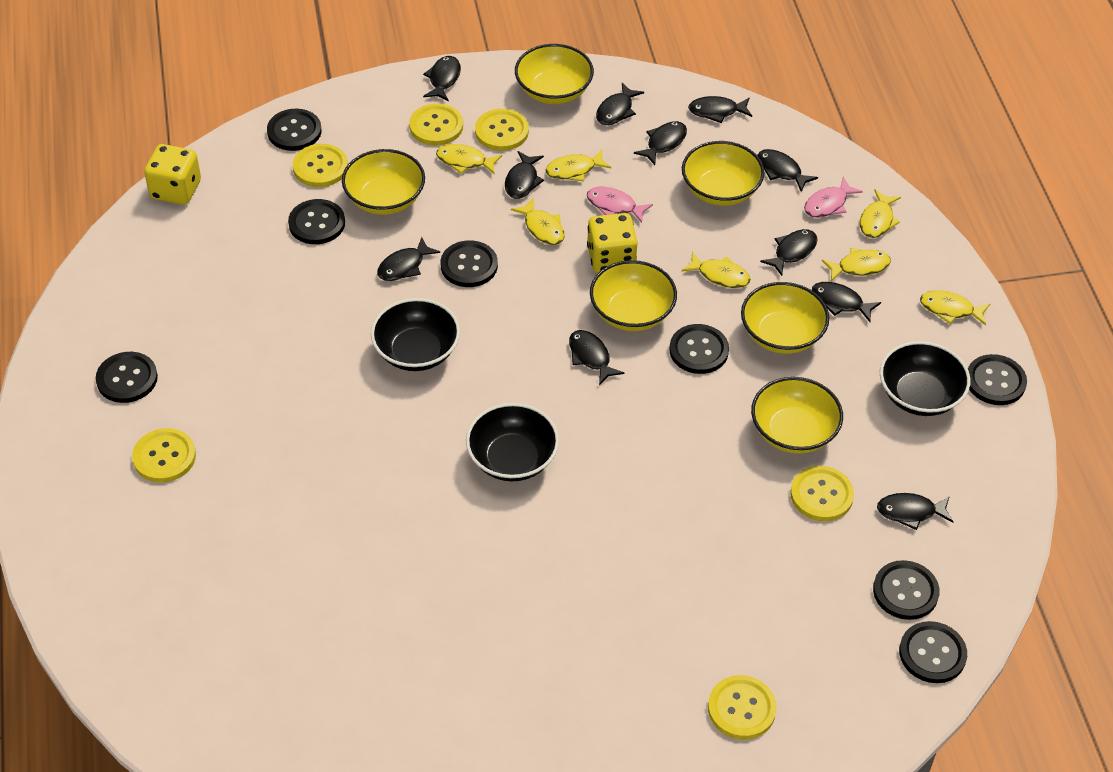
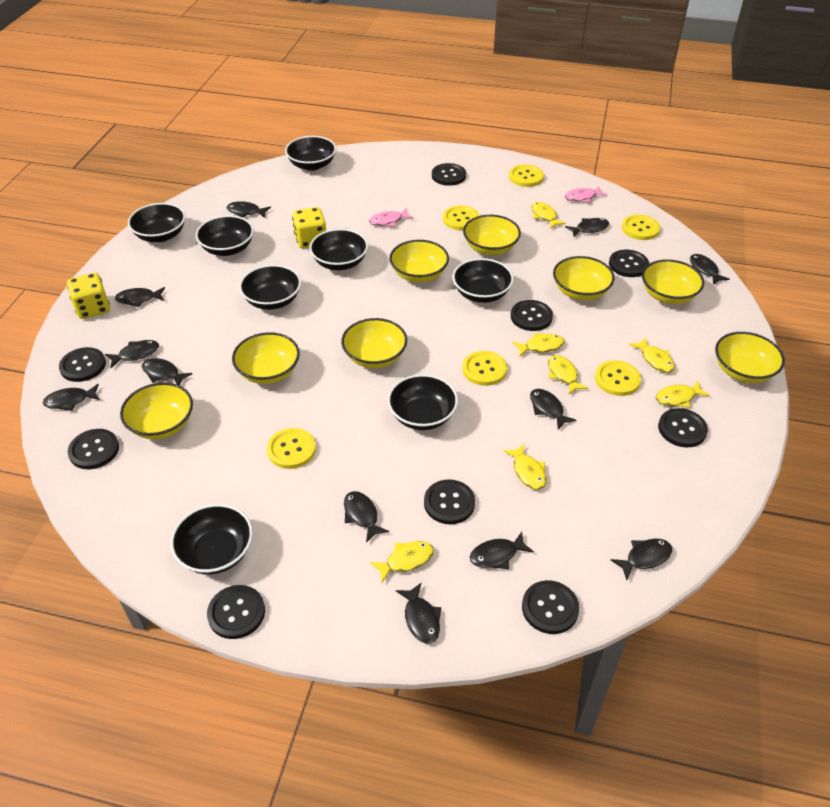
black bowl: 3 -> 8
black button: 8 -> 9
black fish: 11 -> 12
yellow bowl: 6 -> 8

